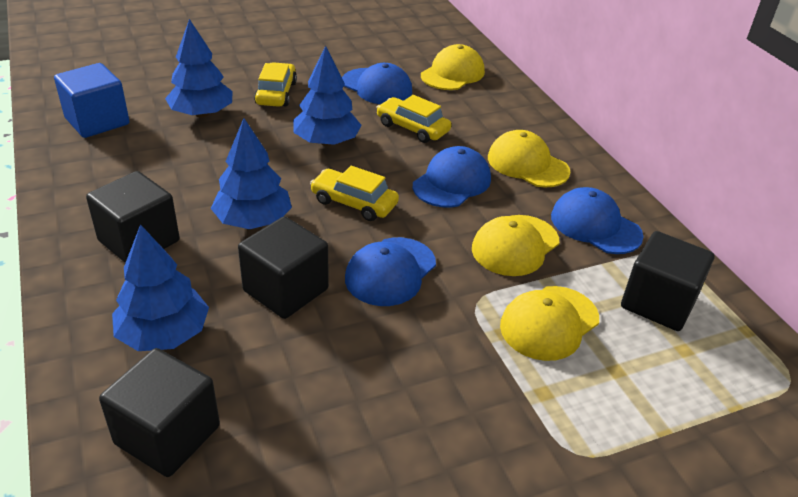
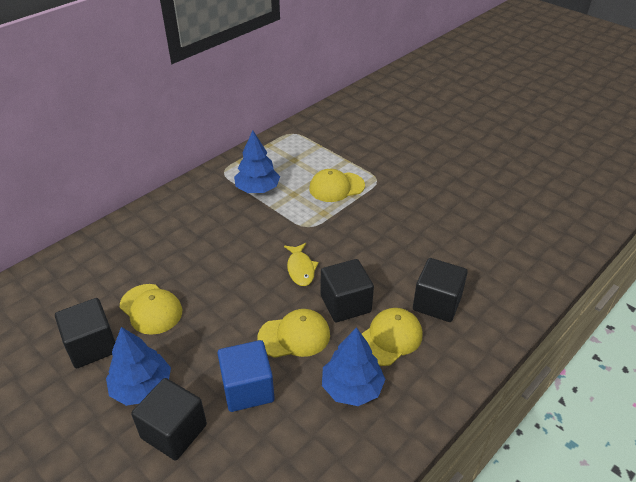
blue cap: 4 -> 0
blue tree: 4 -> 3
yellow car: 3 -> 0
yellow fish: 0 -> 1

